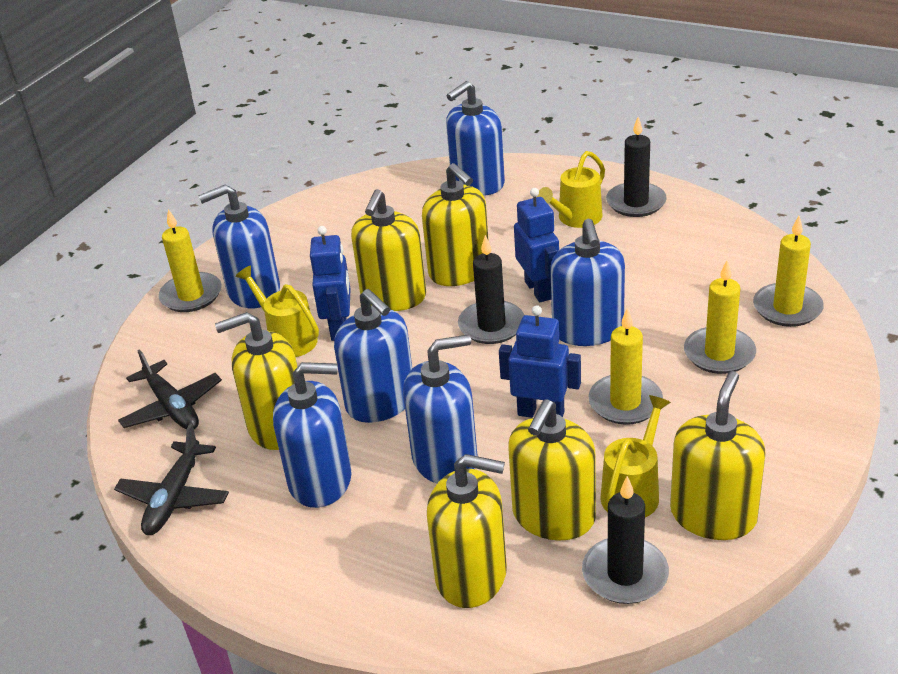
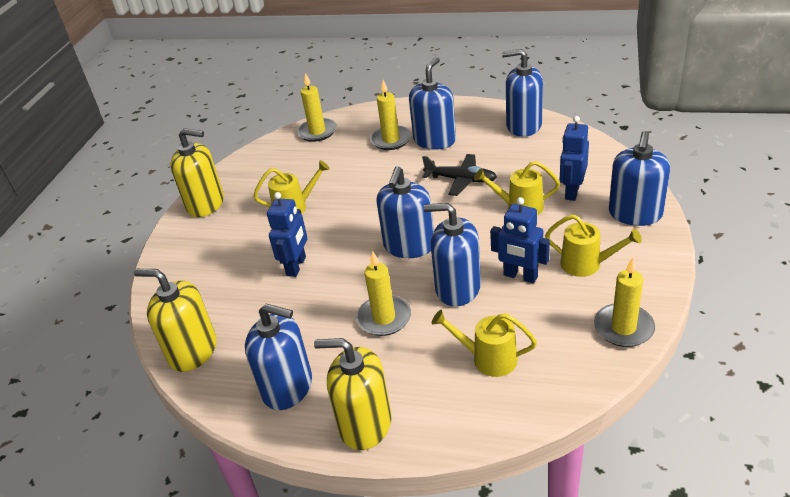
black candle: 3 -> 0
black plane: 2 -> 1
yellow soap dispenser: 6 -> 3
yellow watering can: 3 -> 4

